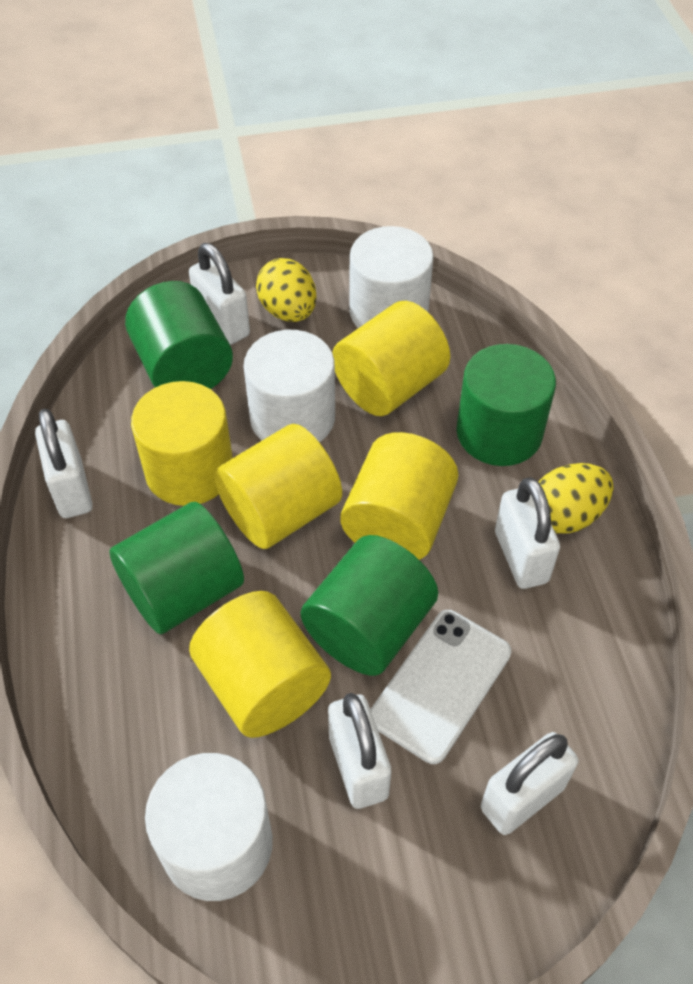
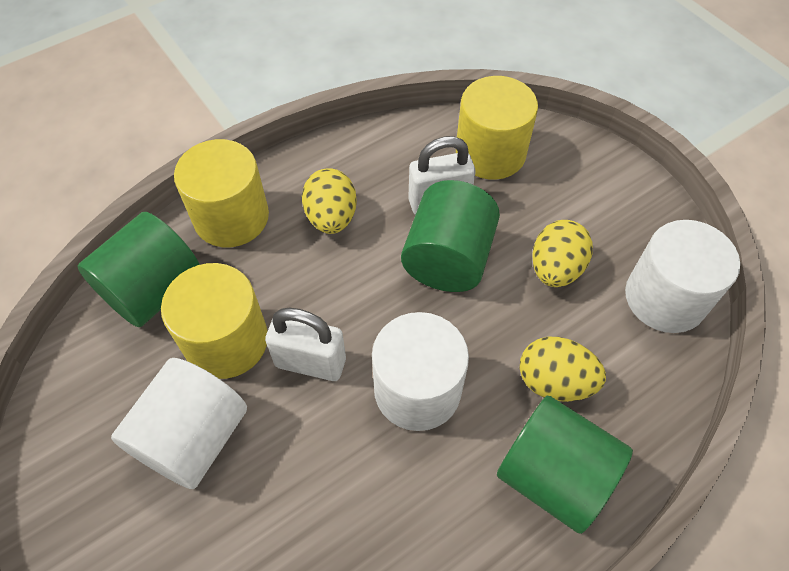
green cylinder: 4 -> 3
white padlock: 5 -> 2
white phone: 1 -> 0
yellow cylinder: 5 -> 3
yellow egg: 2 -> 3

